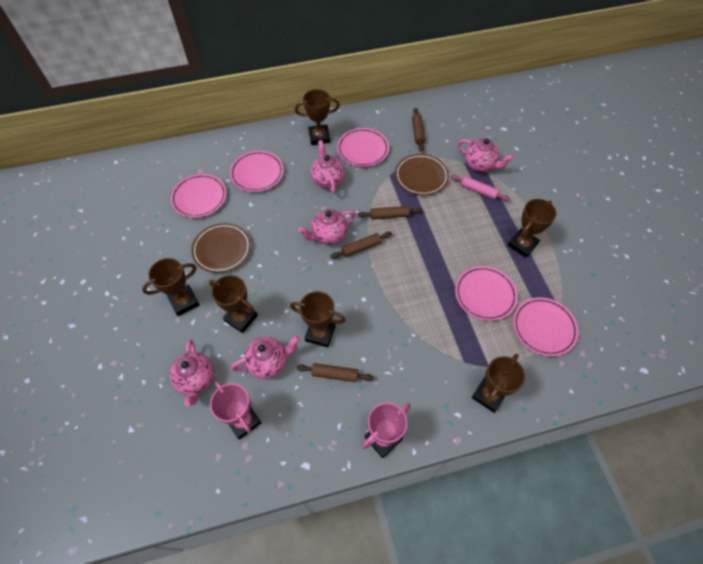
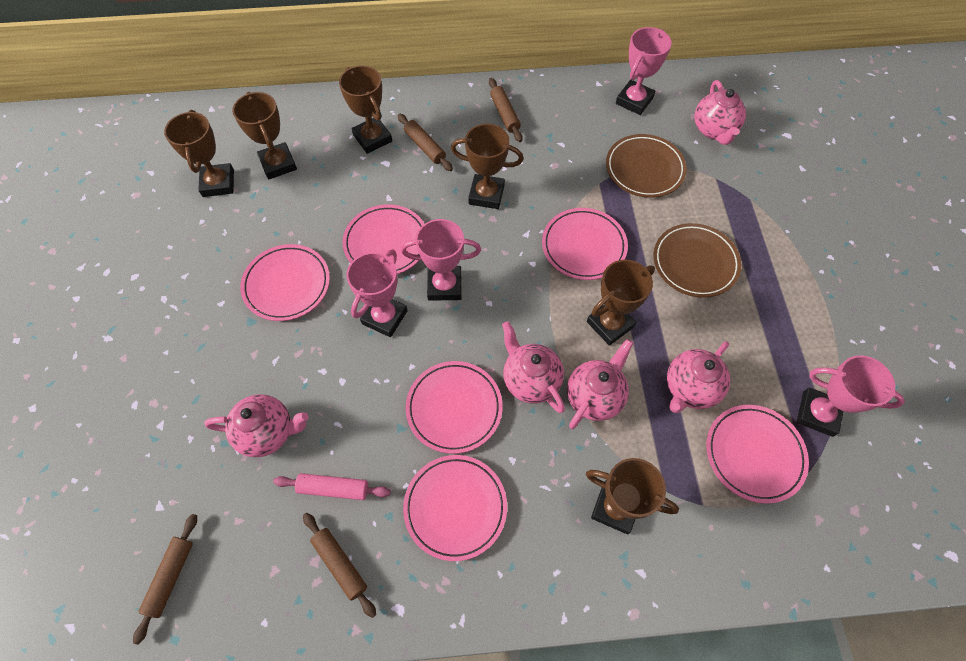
pink plate: 5 -> 6
pink trophy: 2 -> 4

